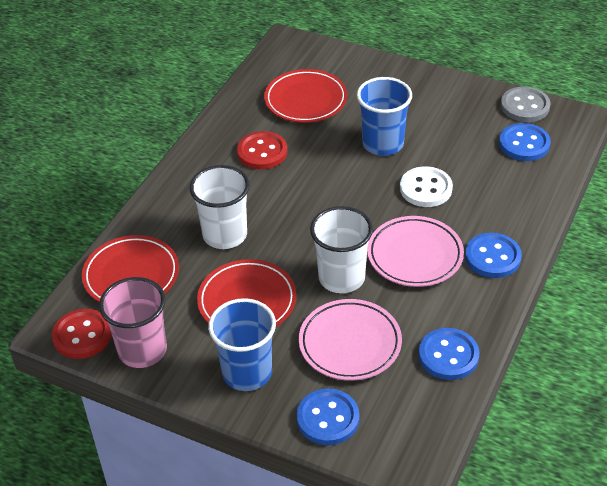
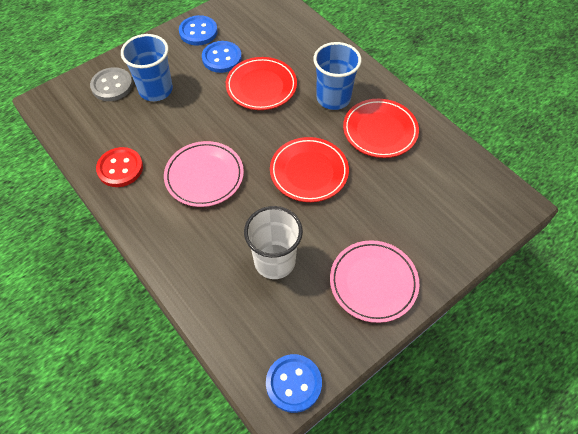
blue button: 4 -> 3
pink cup: 1 -> 0
red button: 2 -> 1
white button: 1 -> 0
white cup: 2 -> 1

